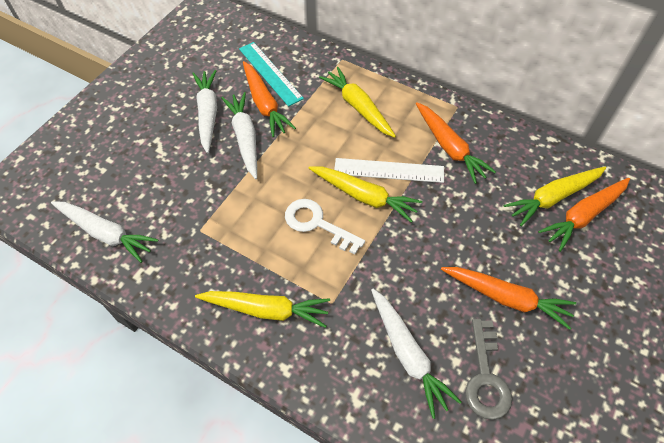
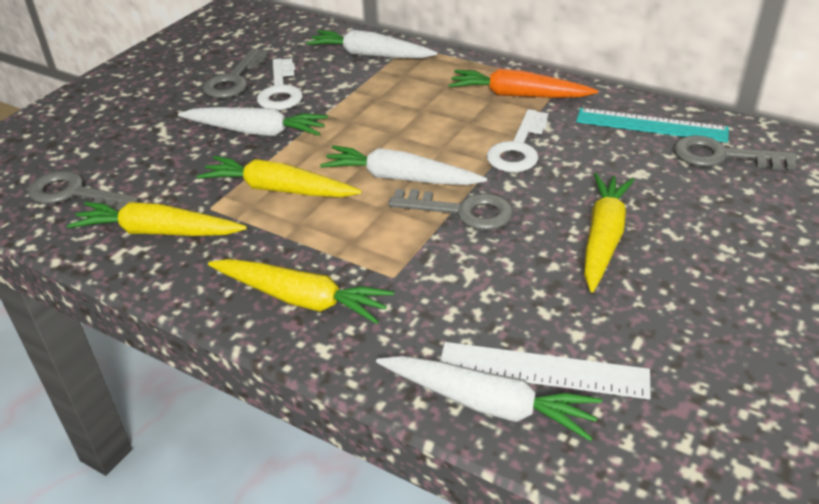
grey key: 1 -> 4
orange carrot: 4 -> 1
white key: 1 -> 2

